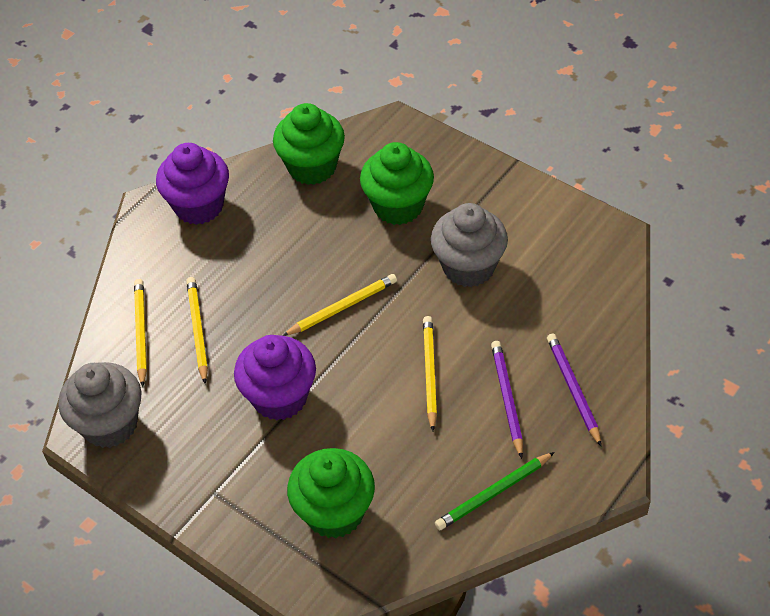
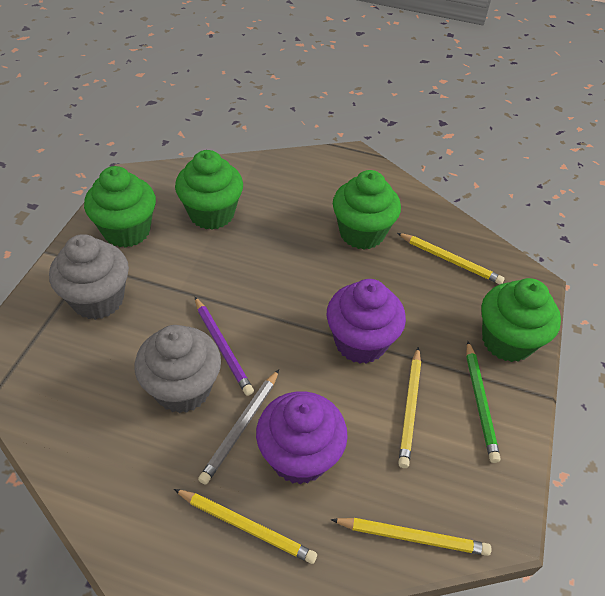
green cupcake: 3 -> 4
grey pencil: 0 -> 1
purple pencil: 2 -> 1

